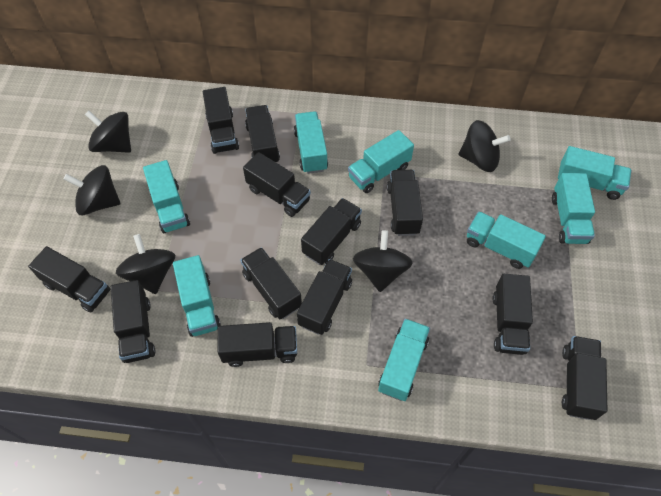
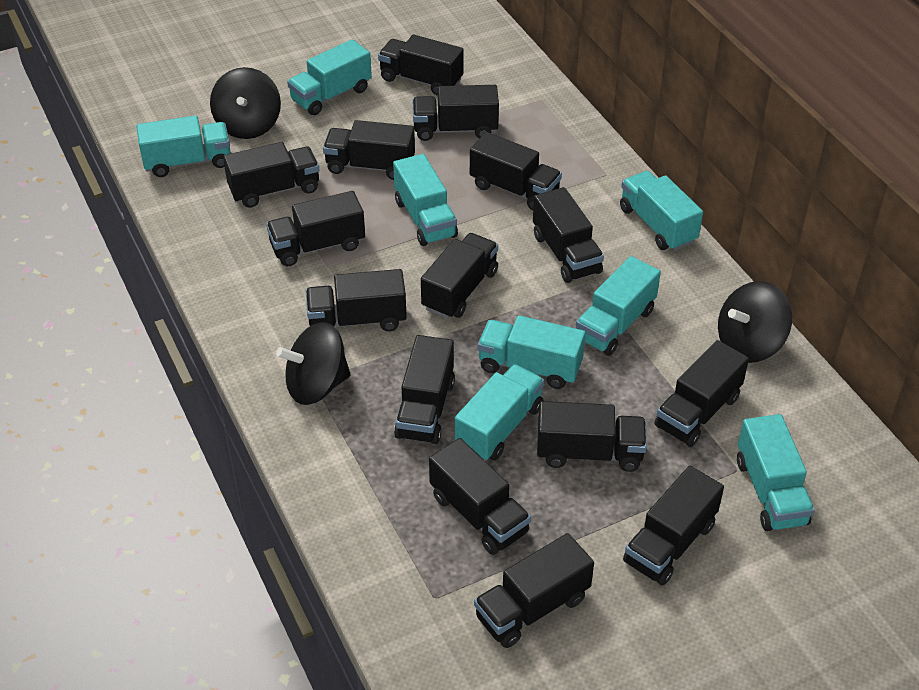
black spinning top: 5 -> 3
black truck: 12 -> 15

